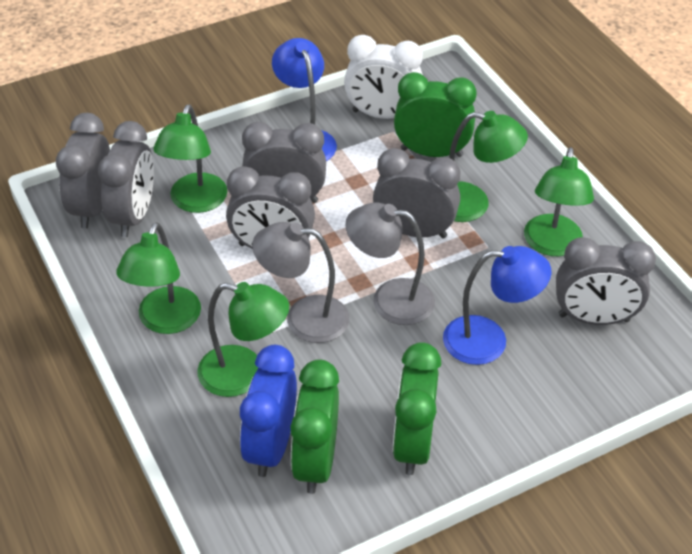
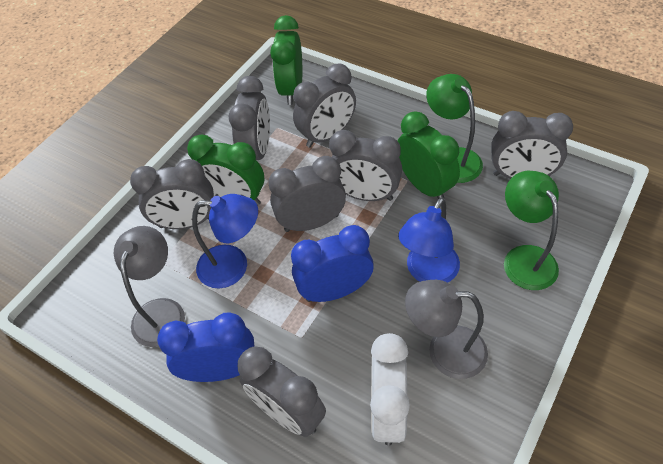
blue clock: 1 -> 2
green lamp: 5 -> 2
grey clock: 6 -> 7

